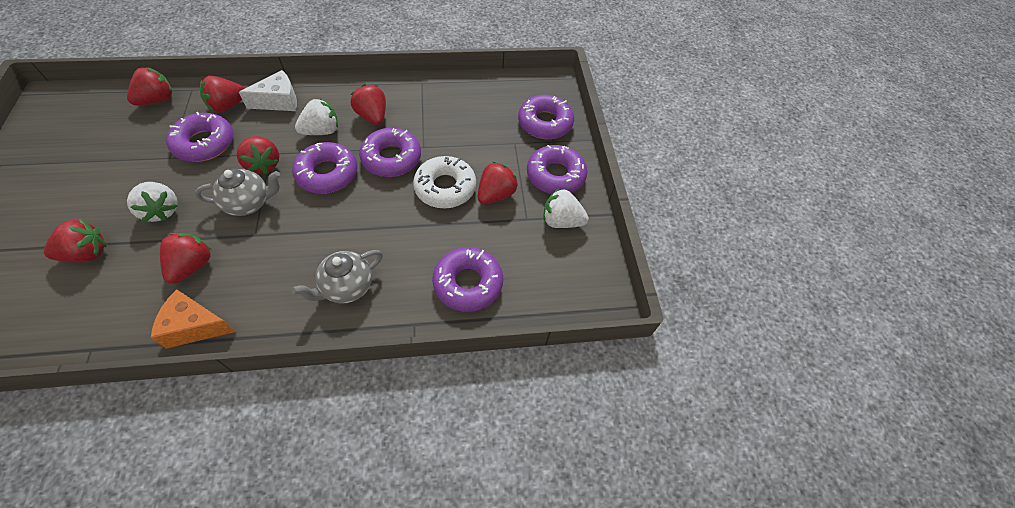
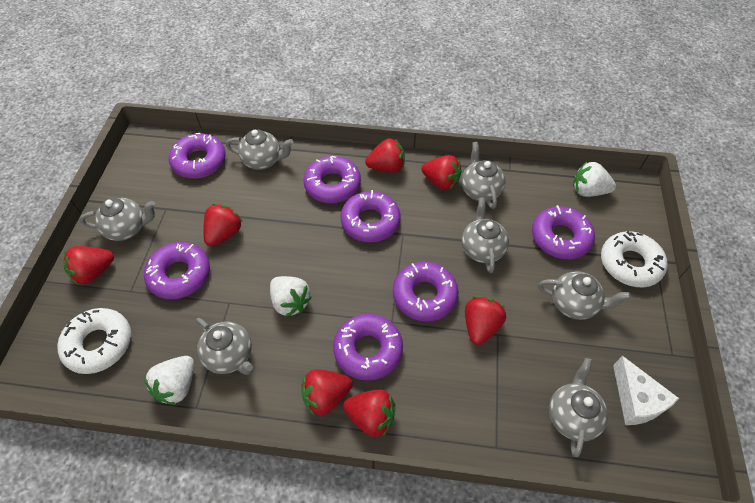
grey teapot: 2 -> 7
orange cheese: 1 -> 0
purple donut: 6 -> 7
white donut: 1 -> 2

